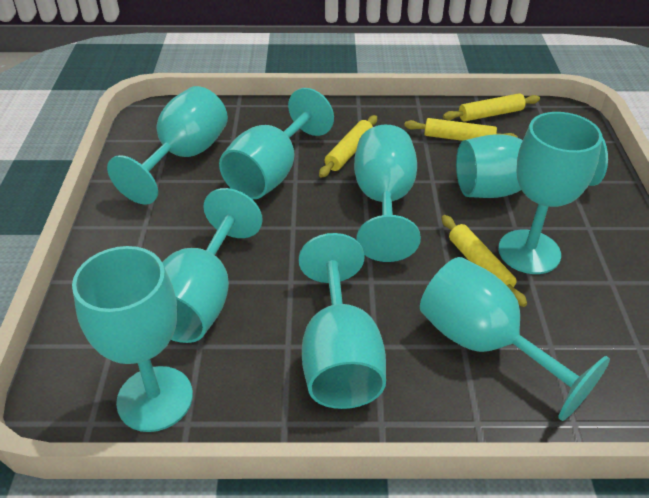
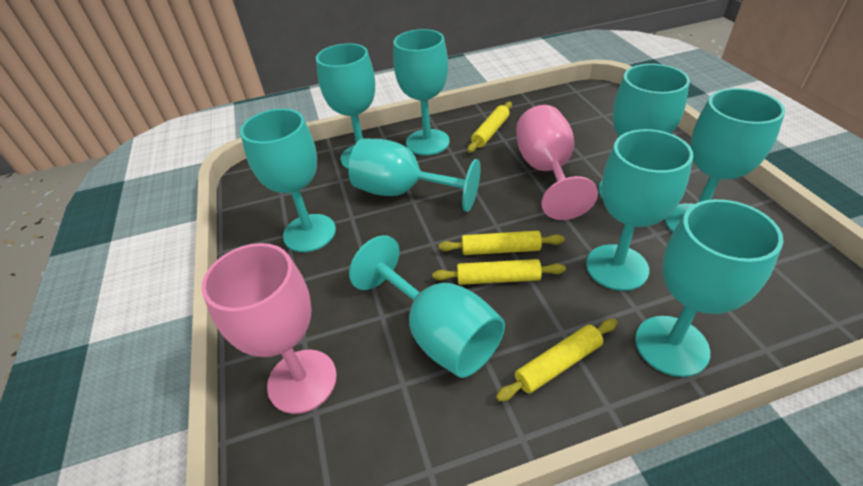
pink goblet: 0 -> 2

